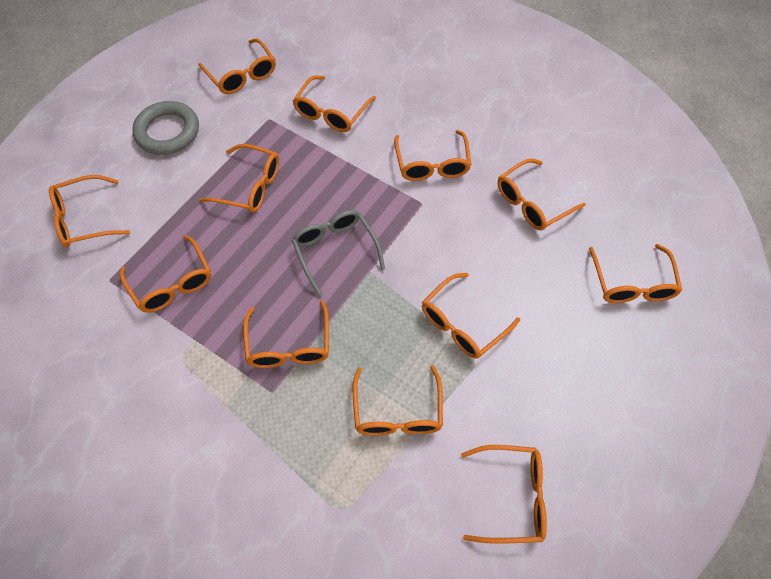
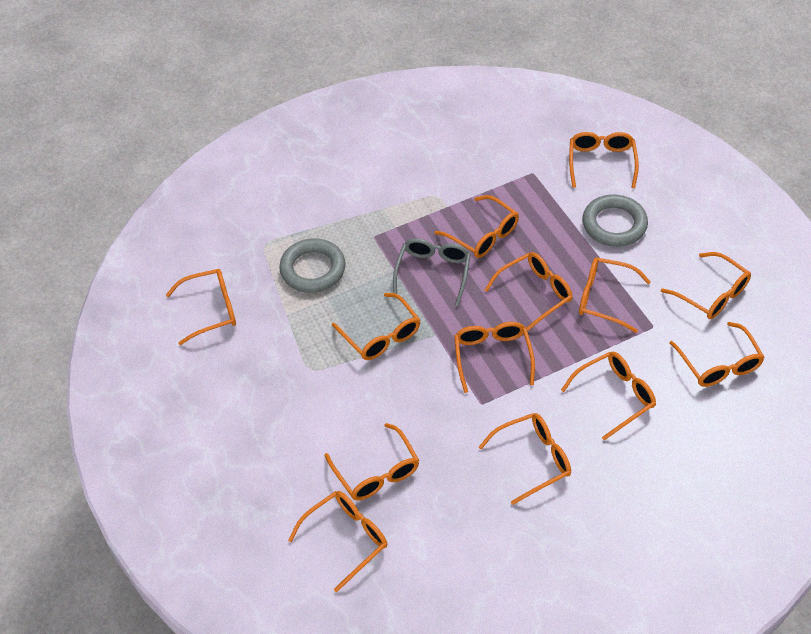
grey ring: 1 -> 2
orange glasses: 12 -> 13

